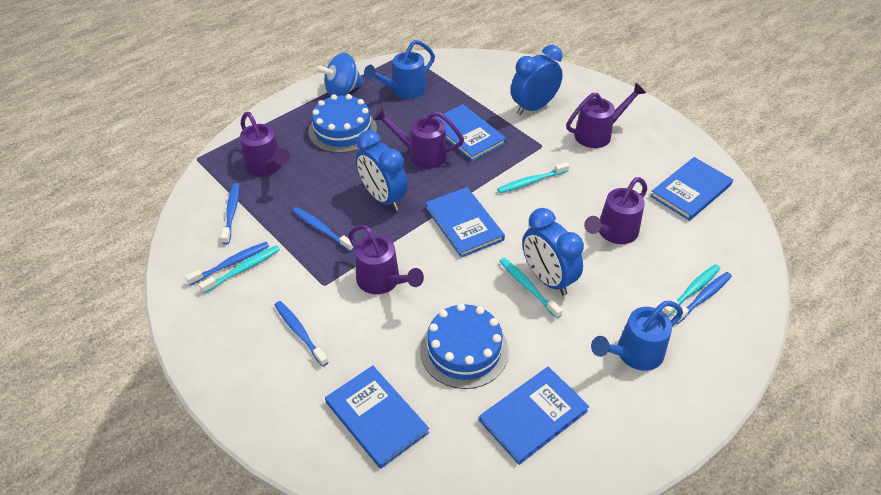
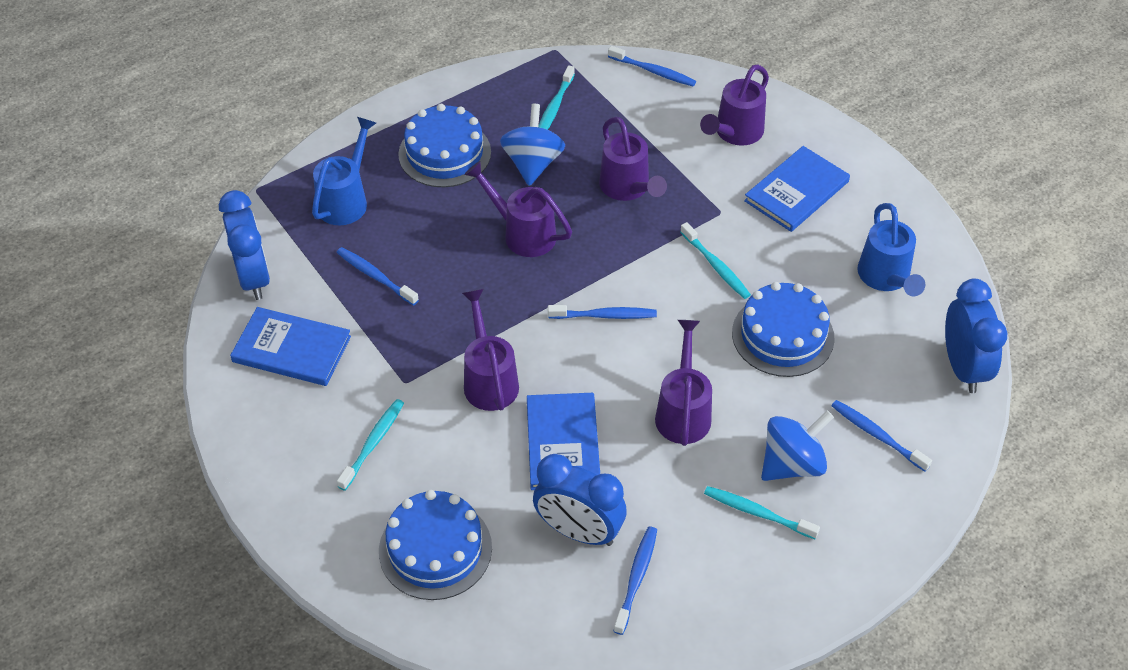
blue book: 5 -> 3
blue cake: 2 -> 3
blue spinning top: 1 -> 2

